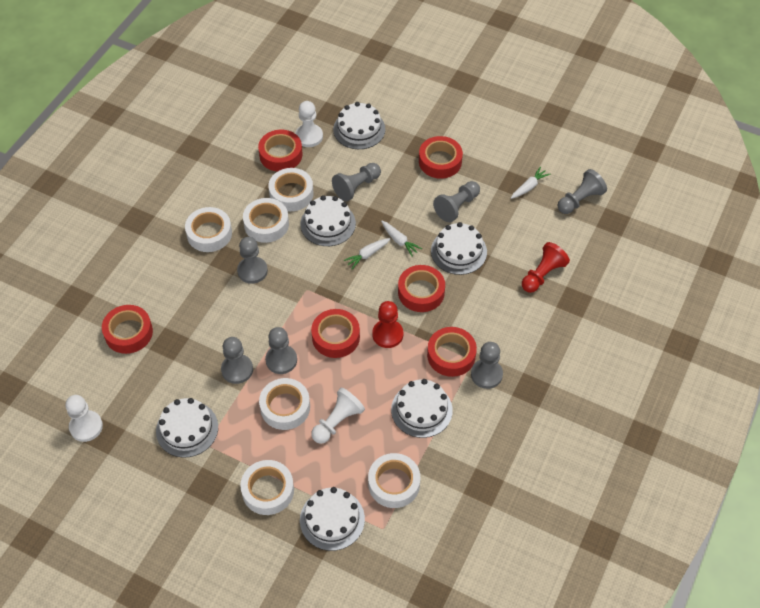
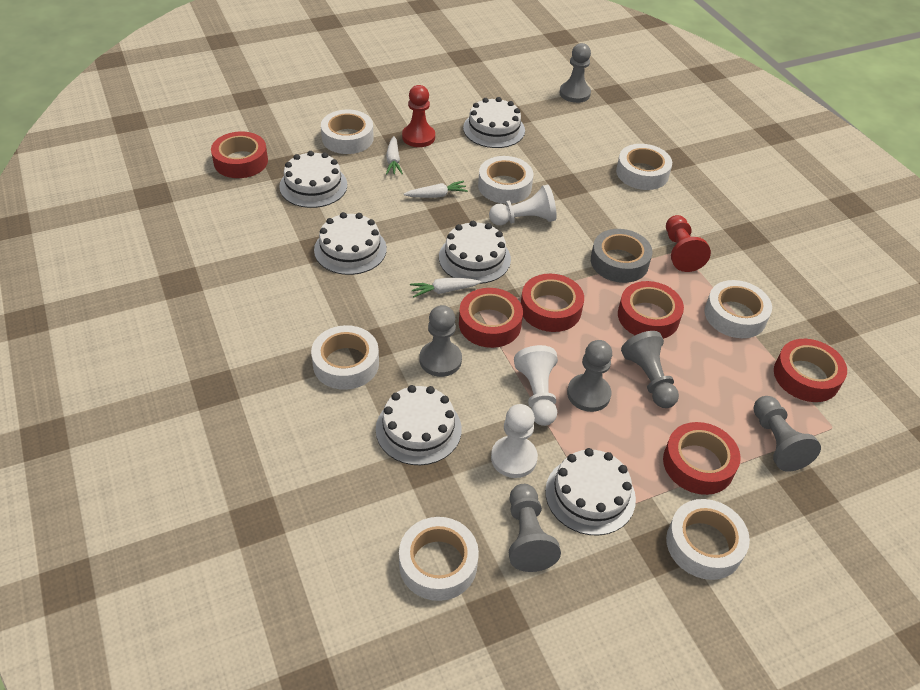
grey pawn: 7 -> 6
grey tape: 0 -> 1
white tape: 6 -> 7

